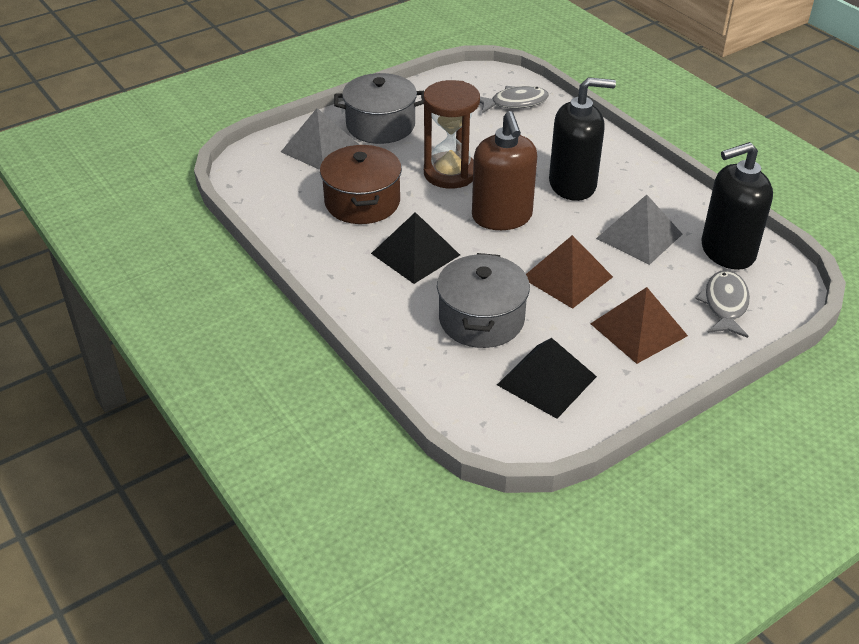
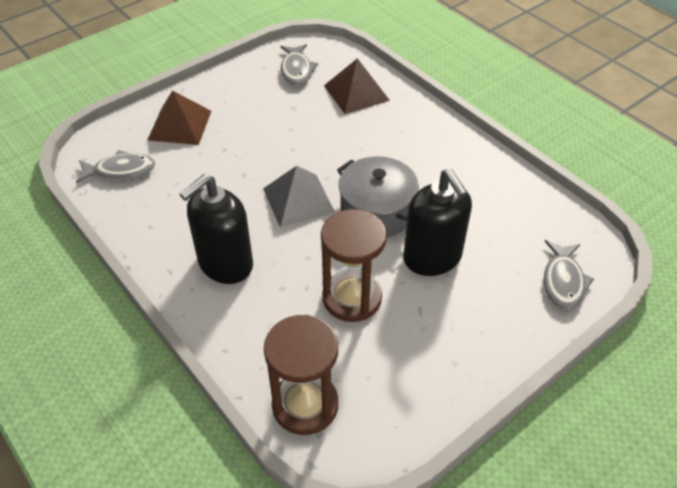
black pyramid: 2 -> 0
brown hourglass: 1 -> 2
brown pot: 1 -> 0
brown soap dispenser: 1 -> 0
grey fish: 2 -> 3
grey pot: 2 -> 1
grey pyramid: 2 -> 1

